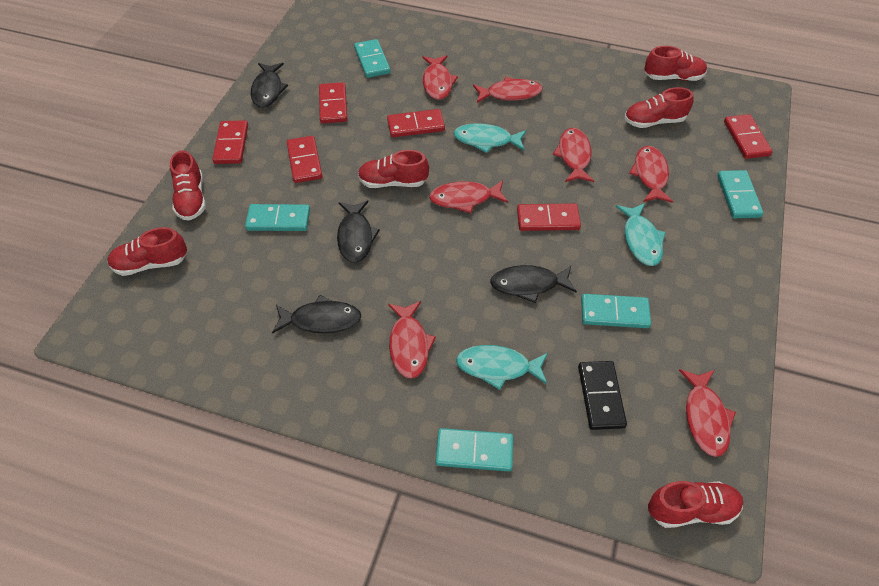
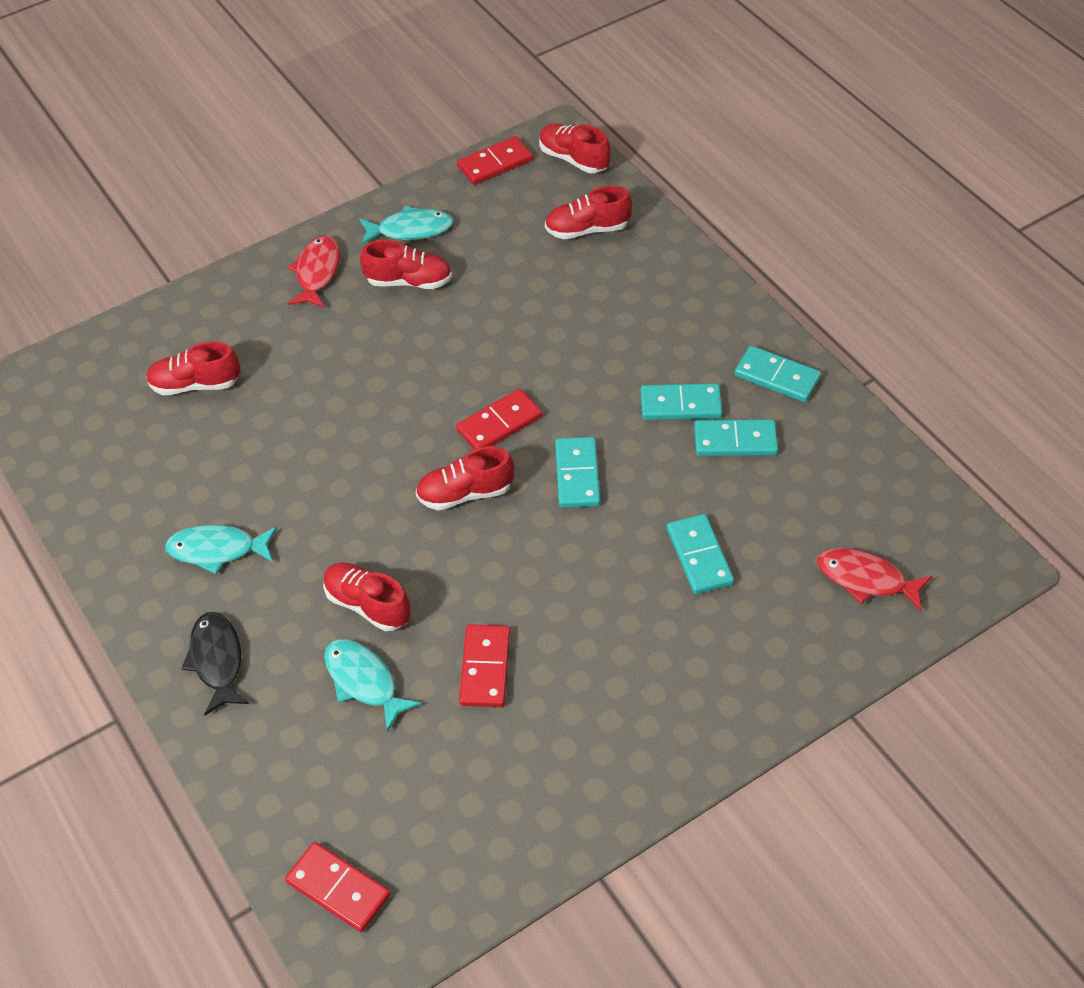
black domino: 1 -> 0
black fish: 4 -> 1
red domino: 6 -> 4
red fish: 7 -> 2

